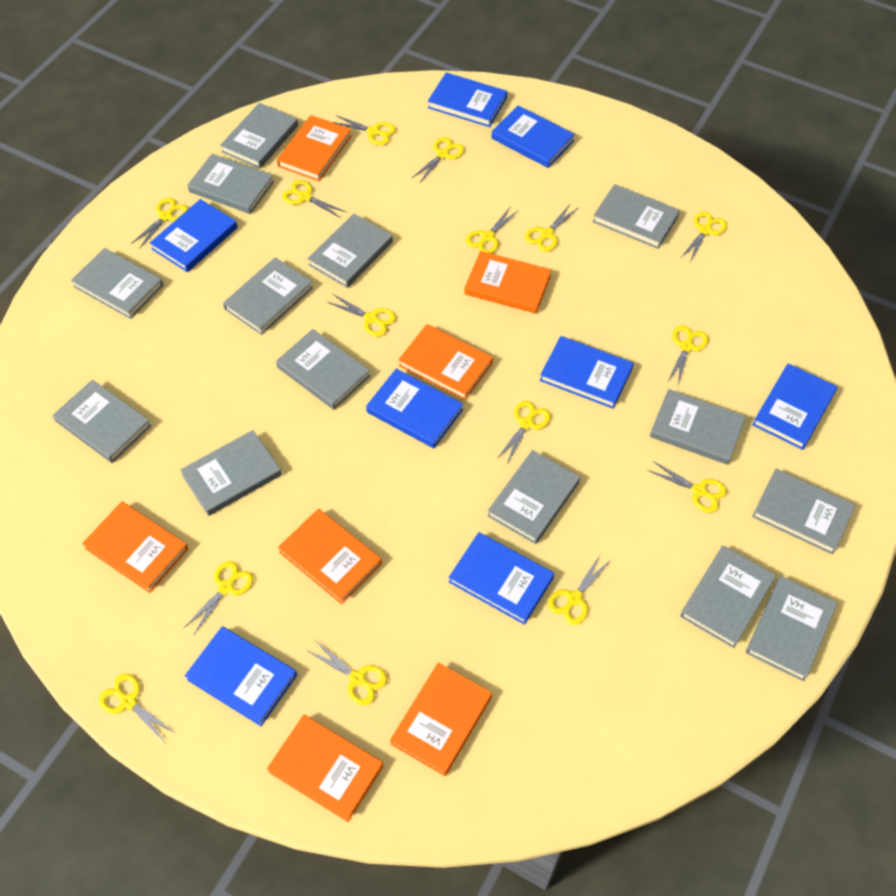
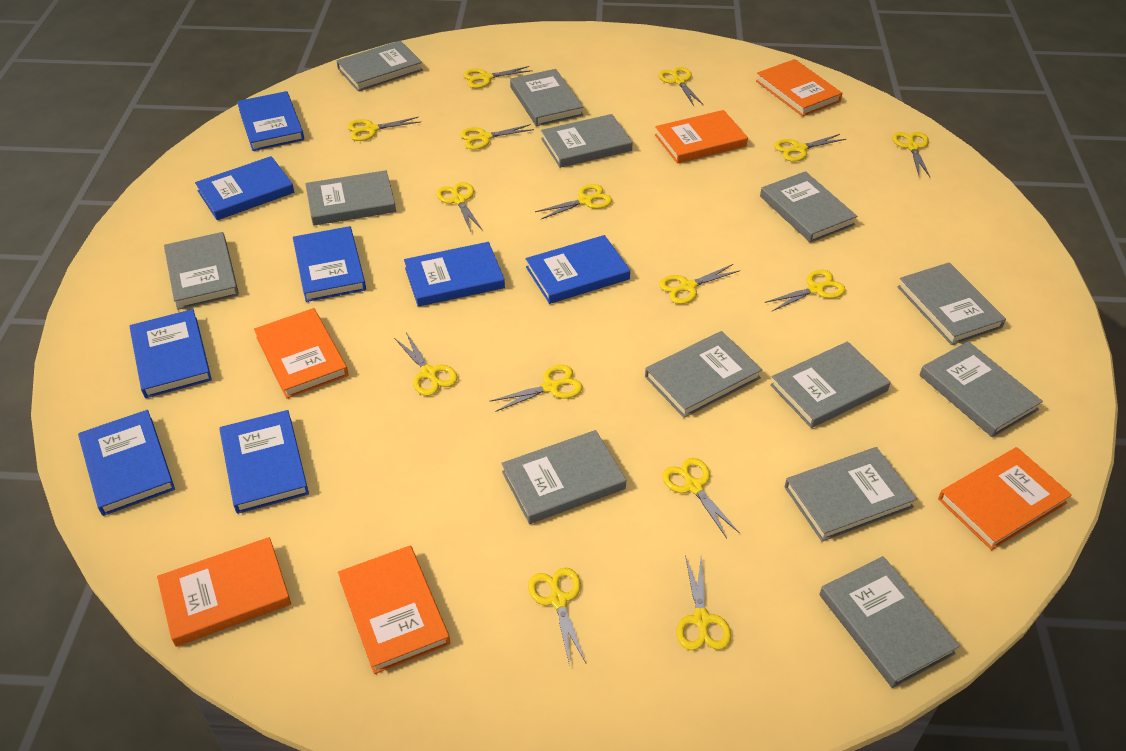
grey book: 14 -> 13
orange book: 7 -> 6

